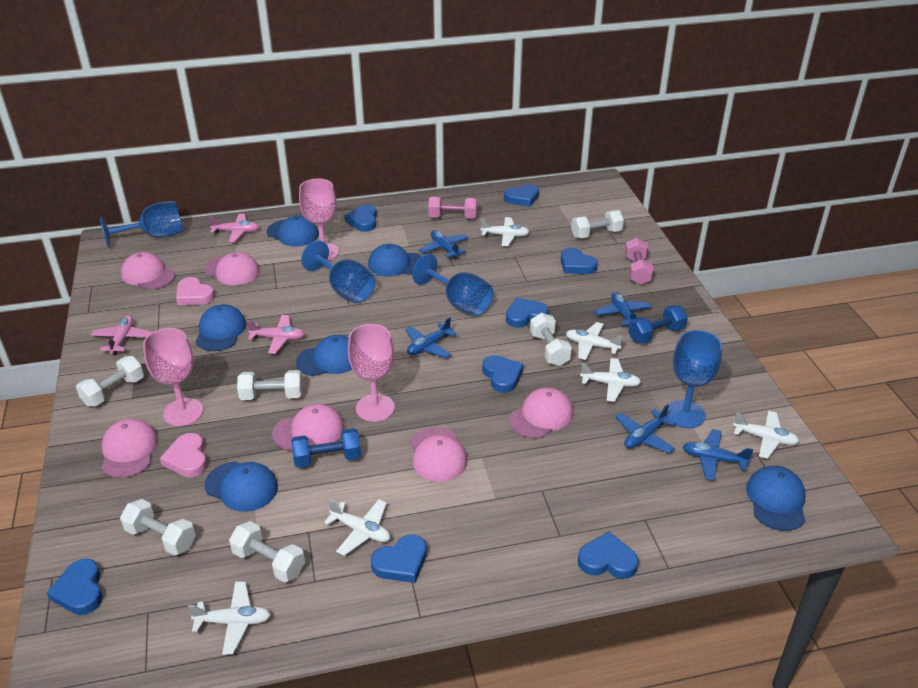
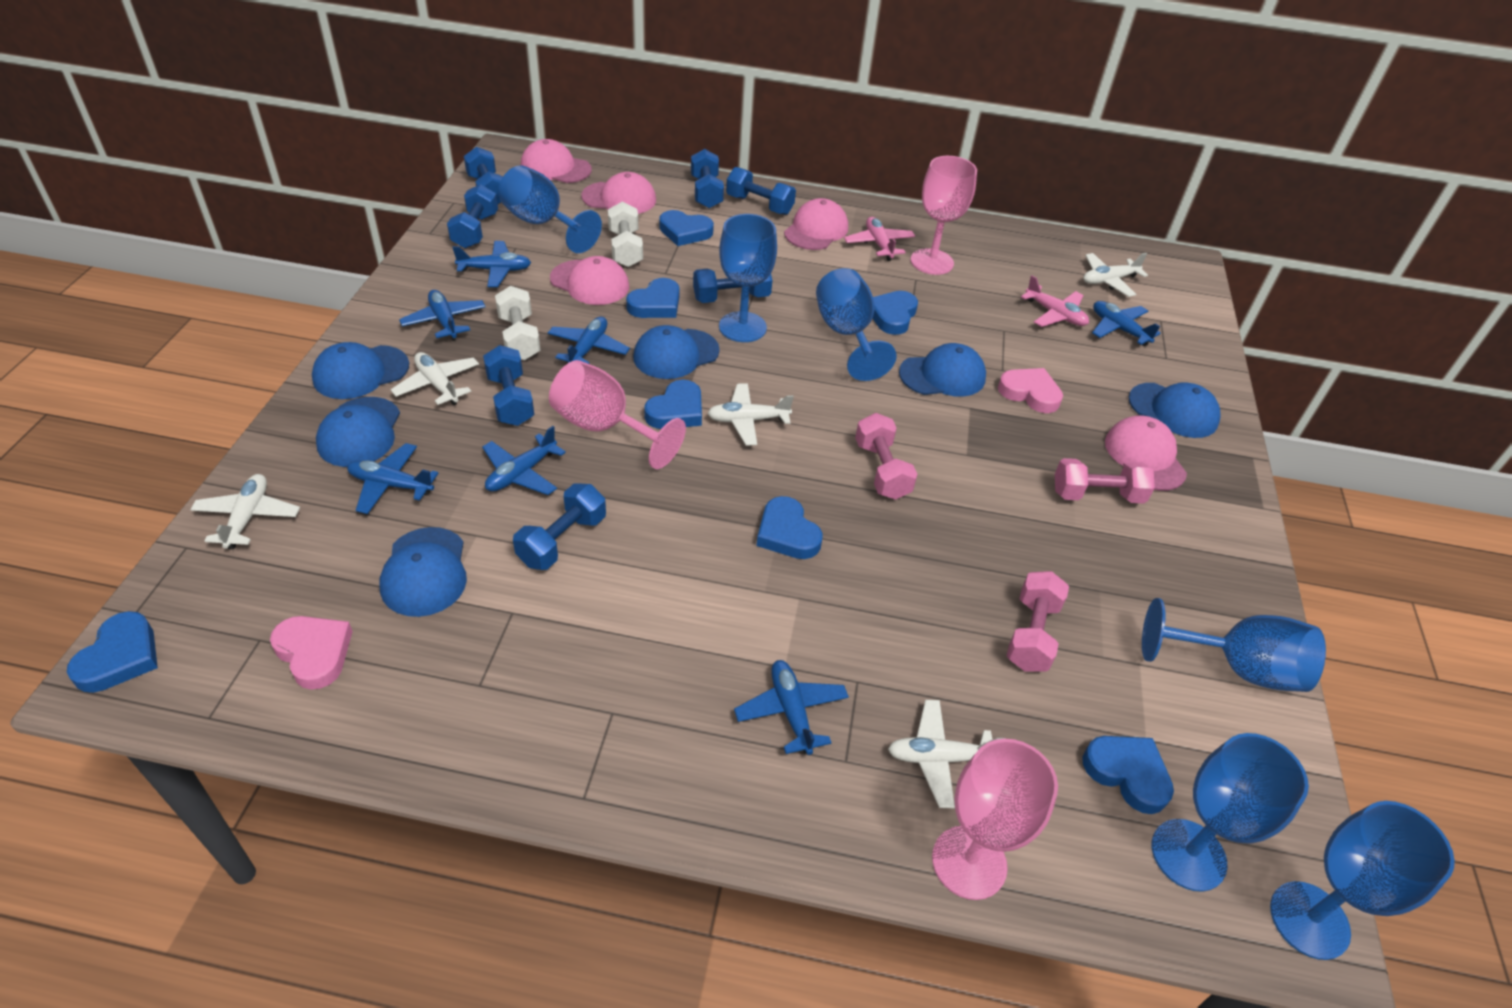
blue dumbbell: 2 -> 7
blue goblet: 4 -> 6
blue heart: 8 -> 7
blue plane: 5 -> 7
pink cap: 6 -> 5
pink dumbbell: 2 -> 3
pink plane: 3 -> 2
white dumbbell: 6 -> 2
white plane: 6 -> 5

